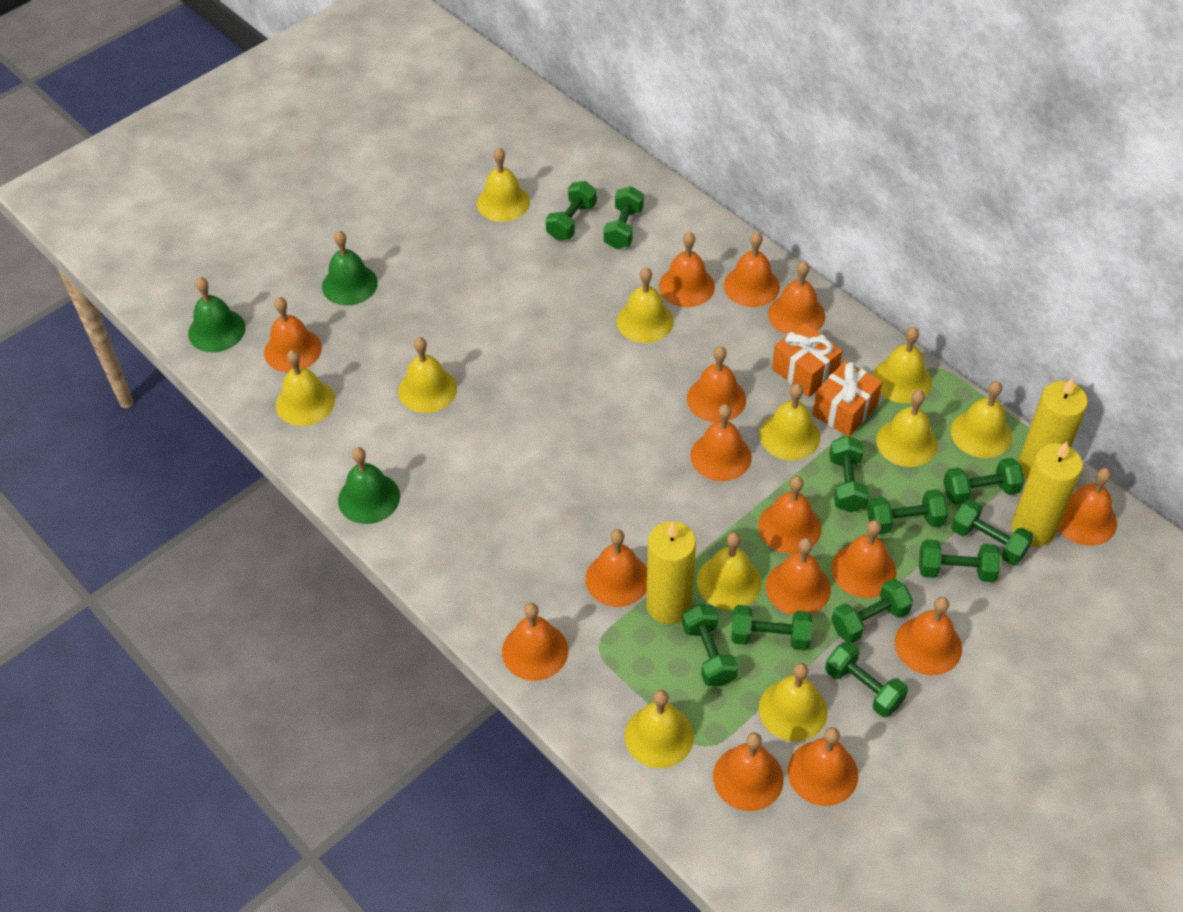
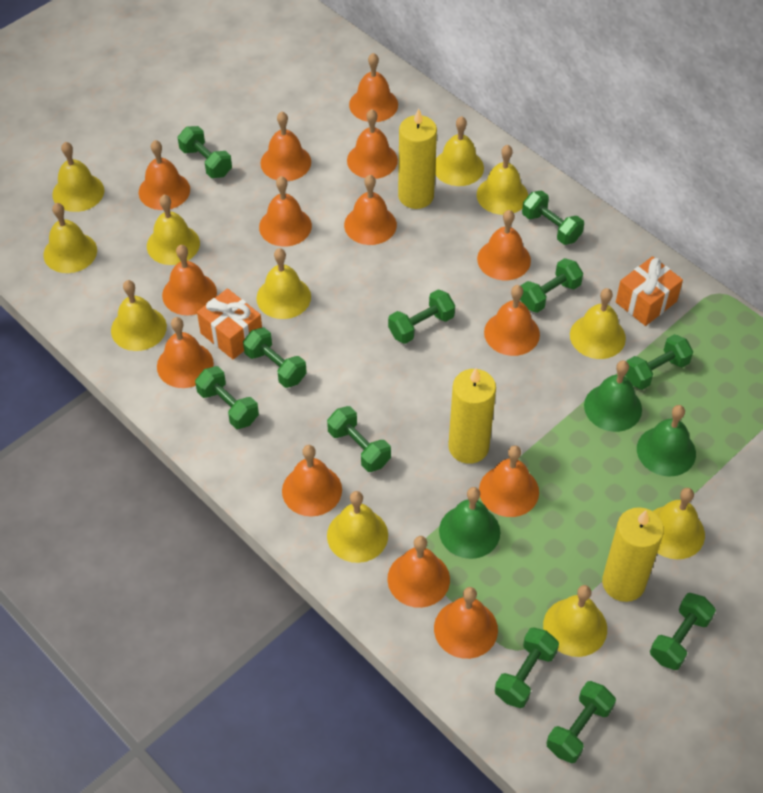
orange bell: 15 -> 14

